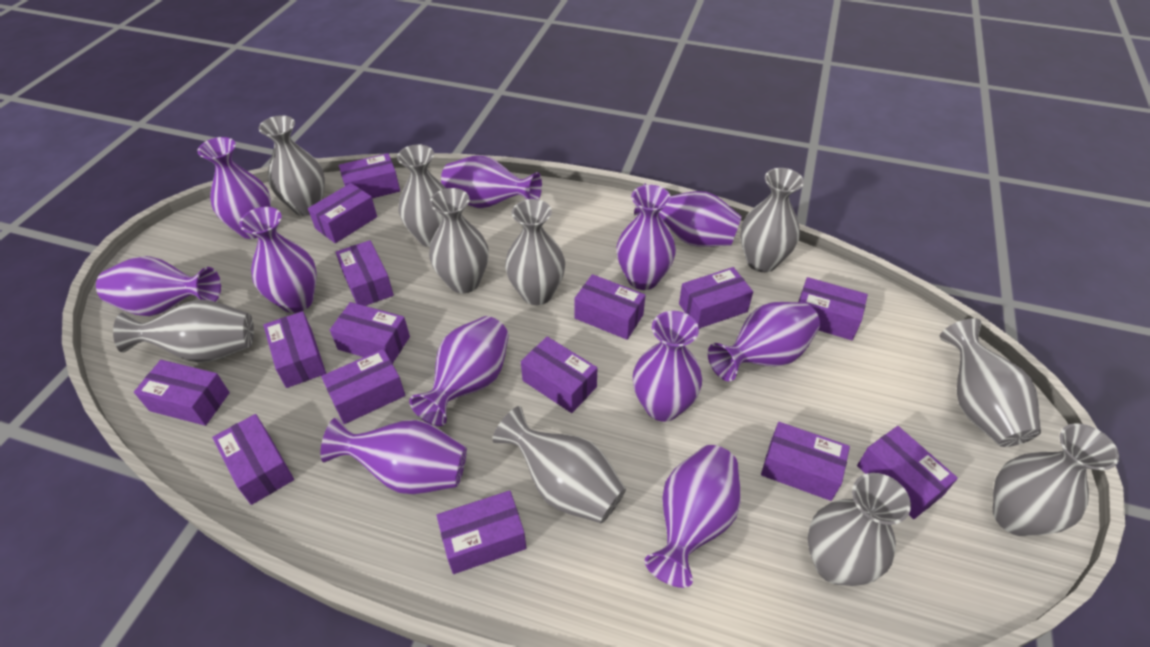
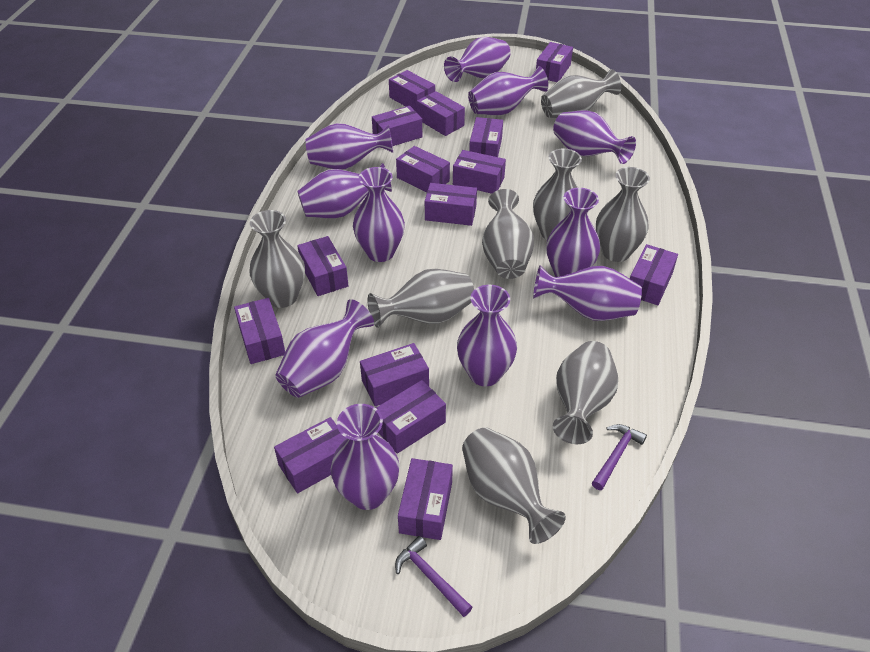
grey vase: 10 -> 8
purple hammer: 0 -> 2

